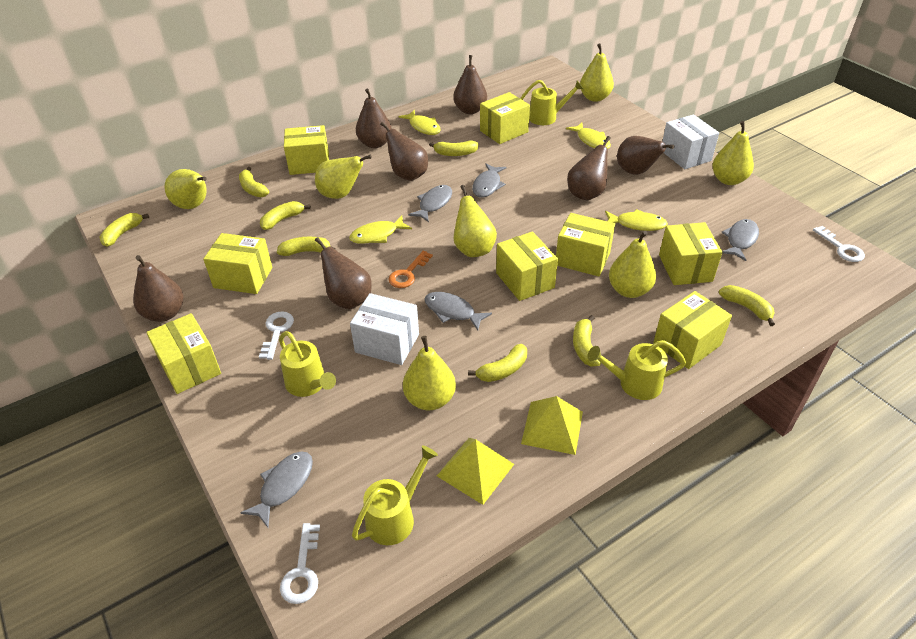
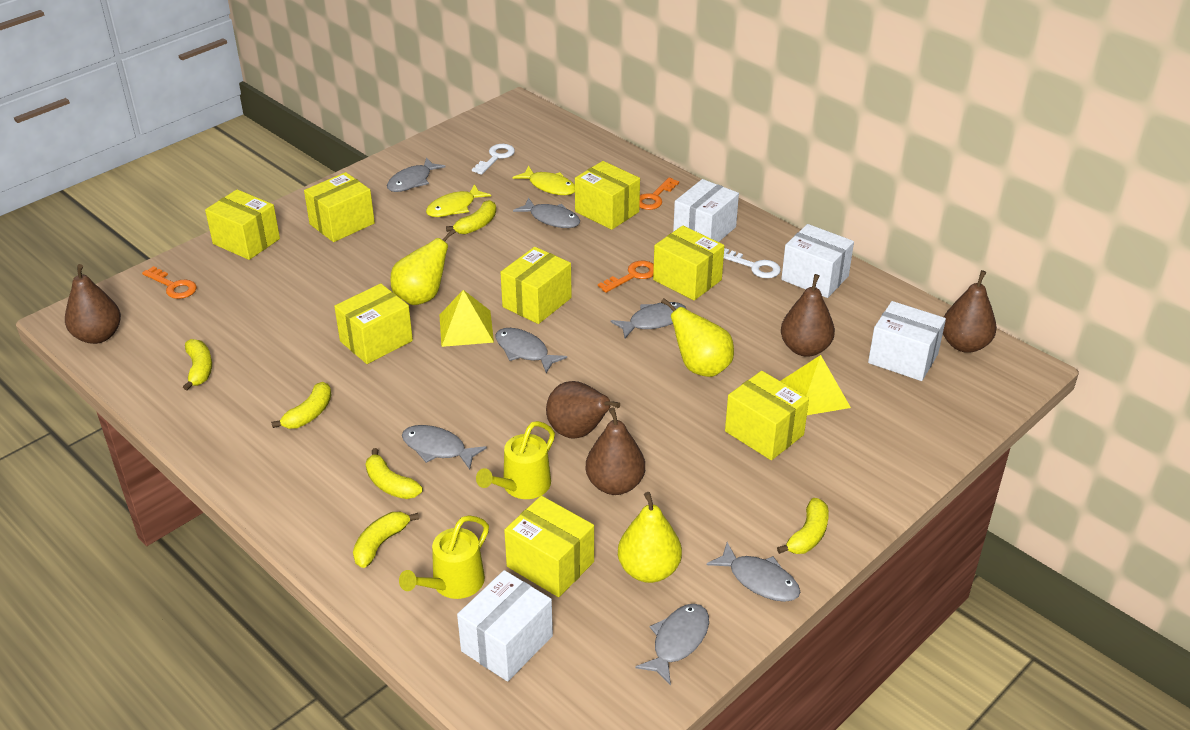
brown pear: 7 -> 5
grey fish: 5 -> 7
orange key: 1 -> 3
white box: 2 -> 4
white key: 3 -> 2
yellow banana: 8 -> 6
yellow fish: 4 -> 2
yellow pear: 7 -> 3
yellow watering can: 4 -> 2

